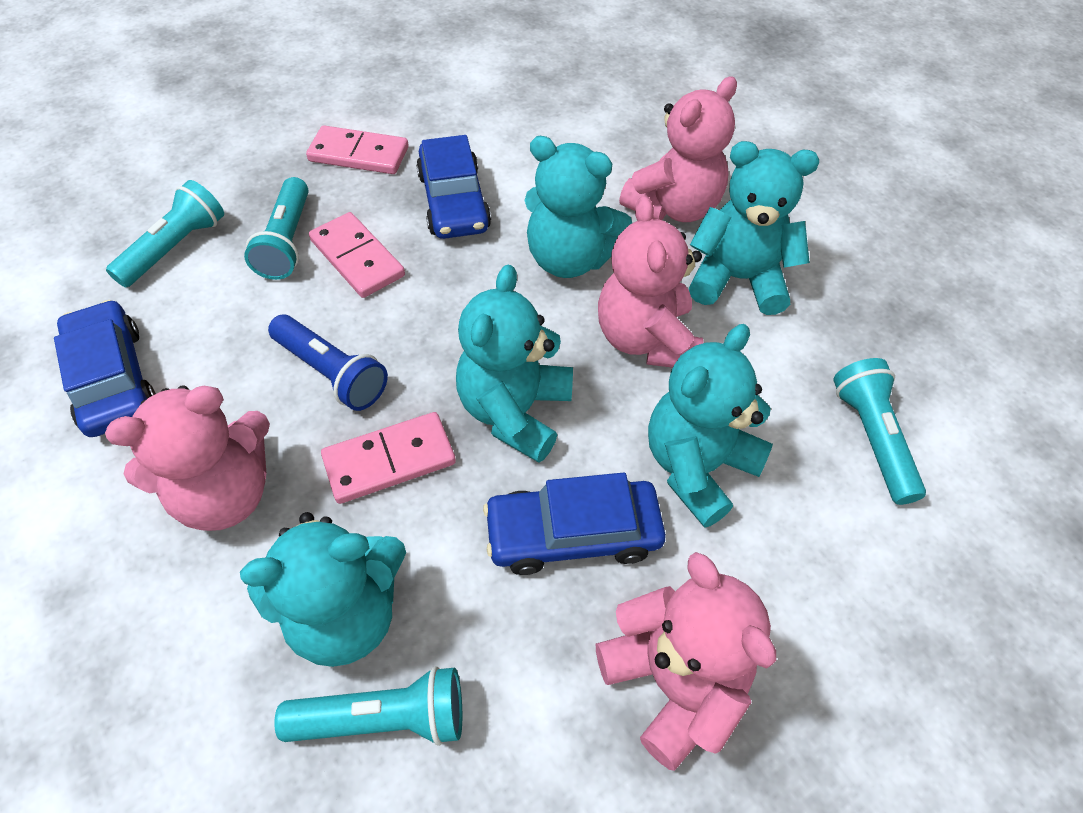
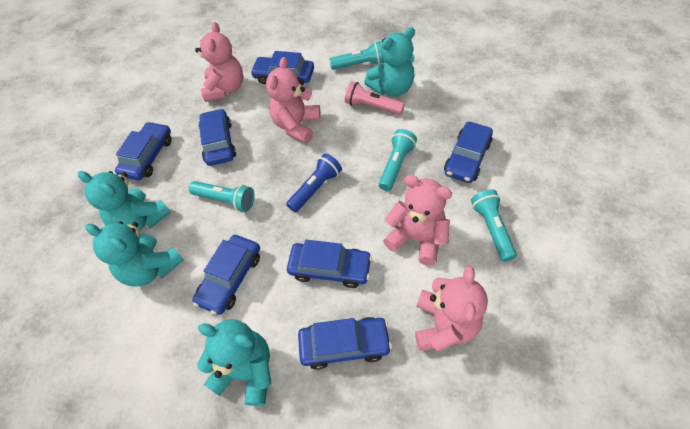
blue car: 3 -> 7
pink domino: 3 -> 0
pink flashlight: 0 -> 1
turquoise teddy bear: 5 -> 4

